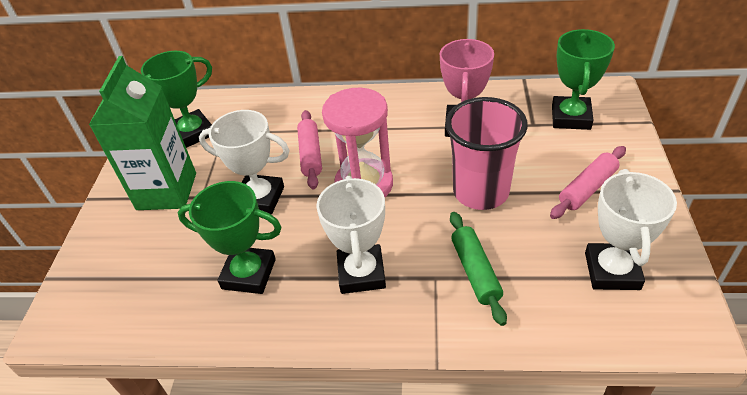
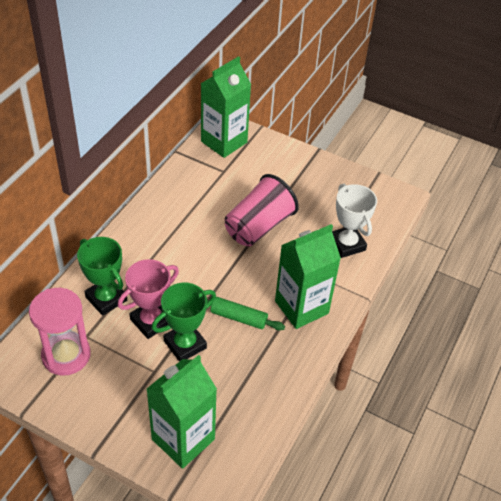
green carton: 1 -> 3
green trophy: 3 -> 2
pink rolling pin: 2 -> 0
white trophy: 3 -> 1

